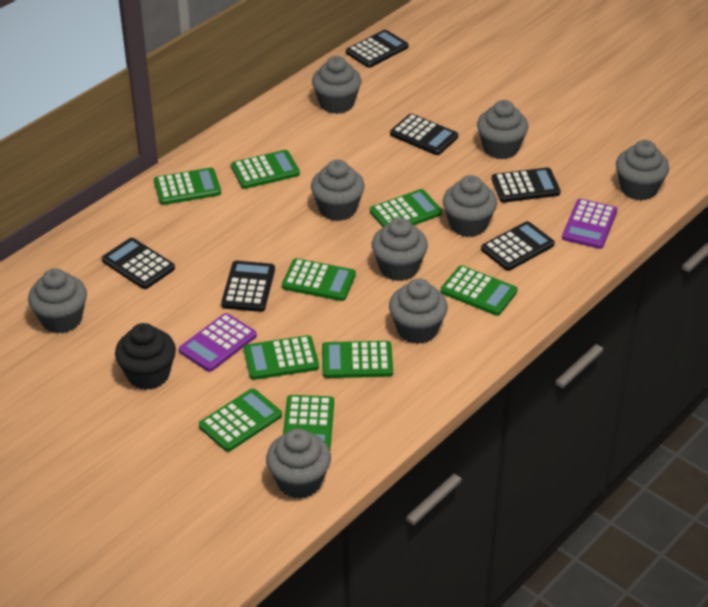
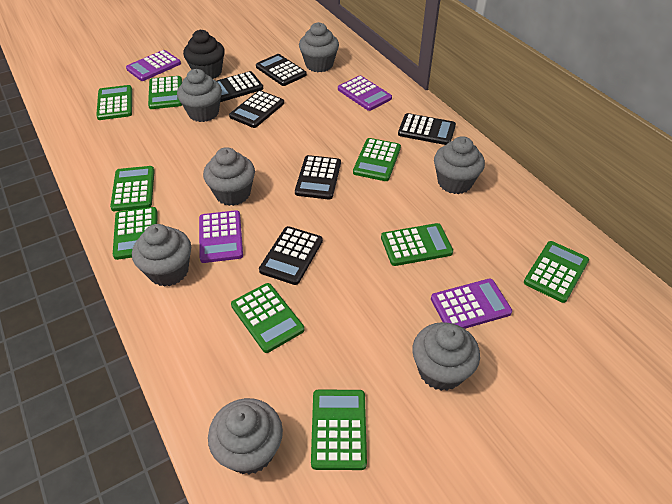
grey cupcake: 9 -> 7
purple calculator: 2 -> 4

